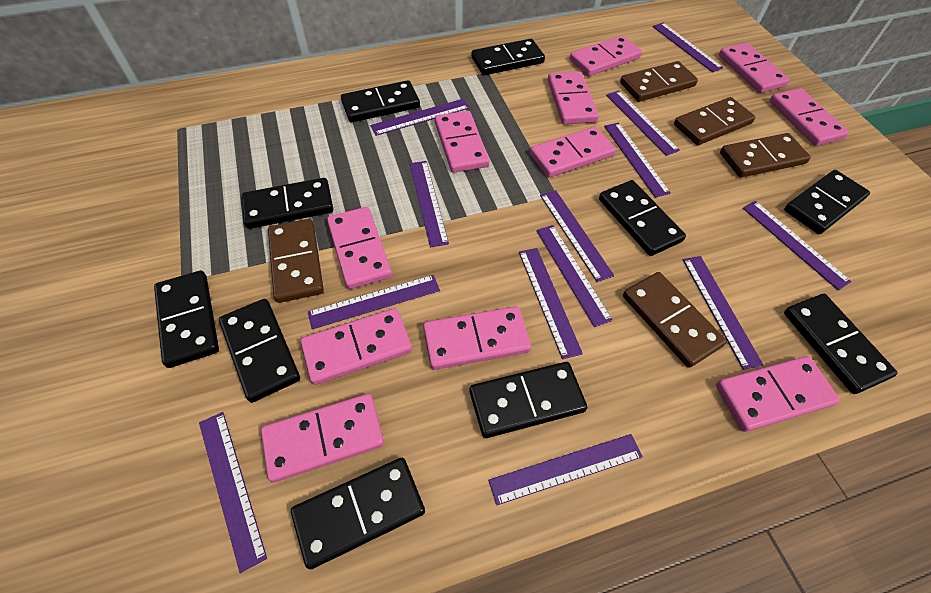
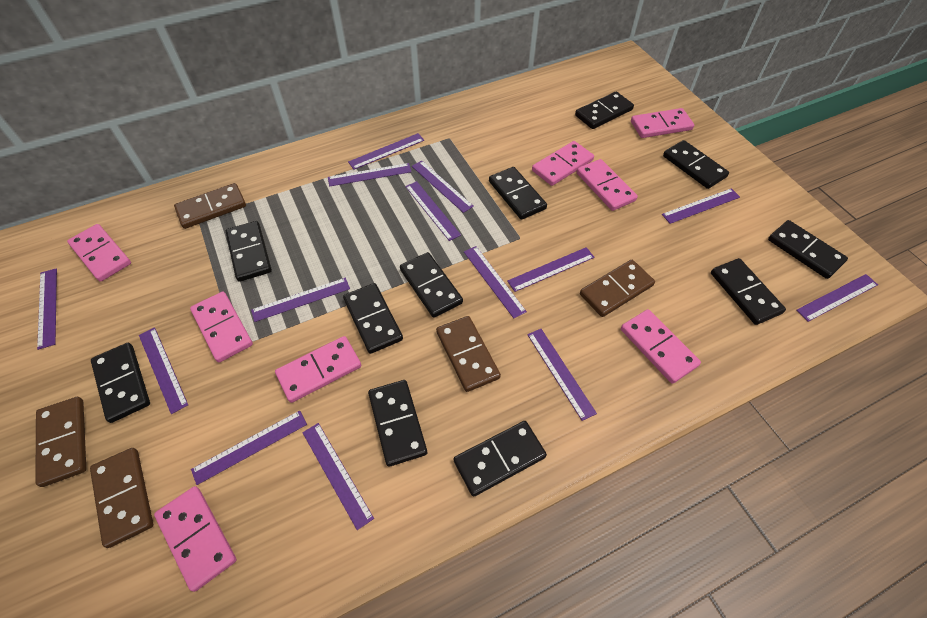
black domino: 10 -> 11
pink domino: 11 -> 8
purple ruler: 13 -> 14

